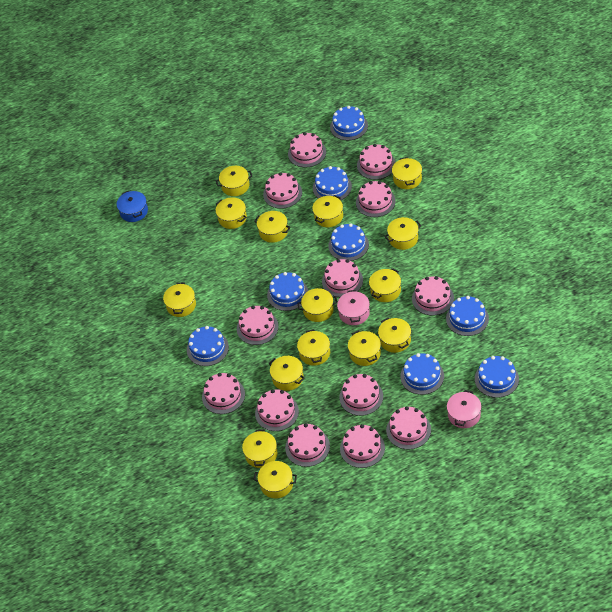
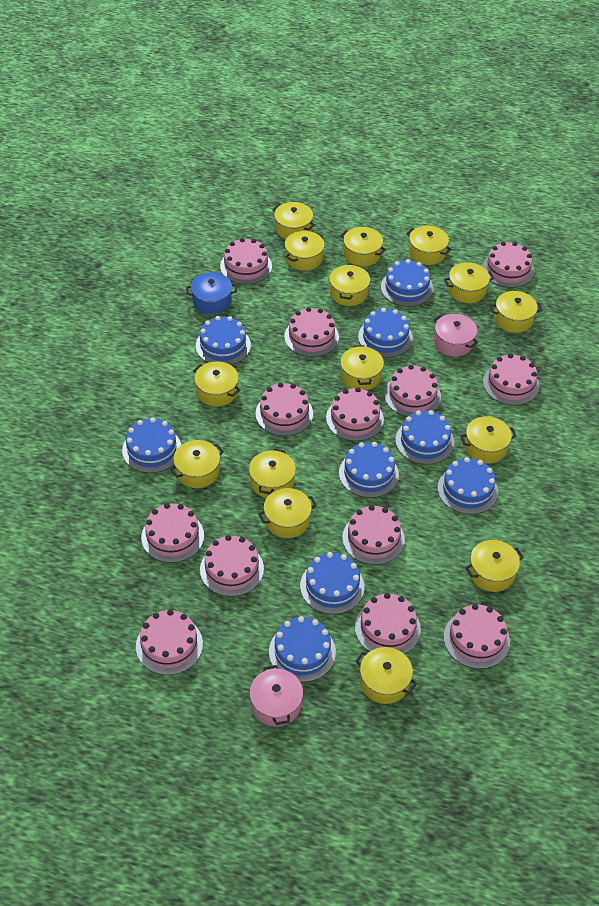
blue cake: 8 -> 9

